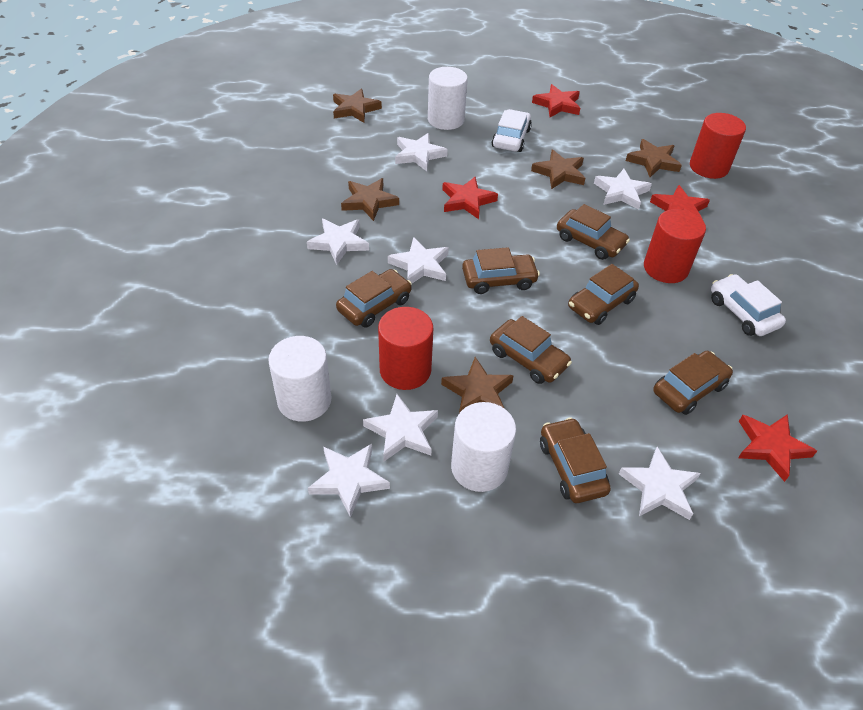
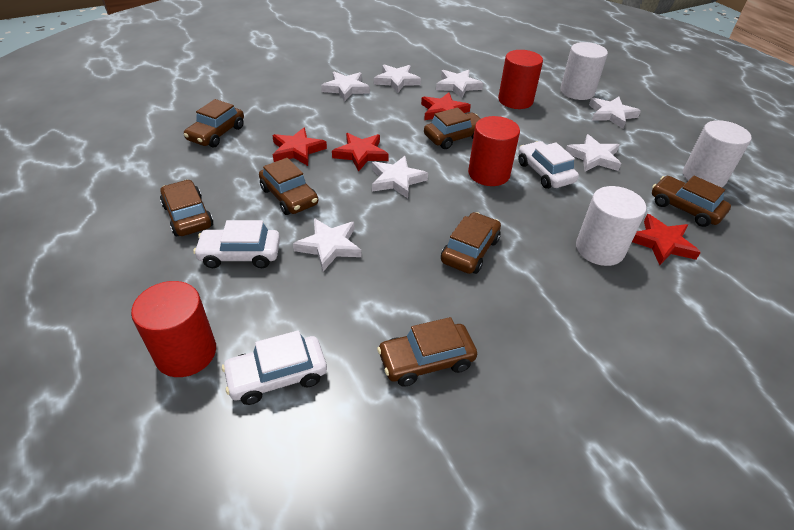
brown star: 5 -> 0
white car: 2 -> 3

